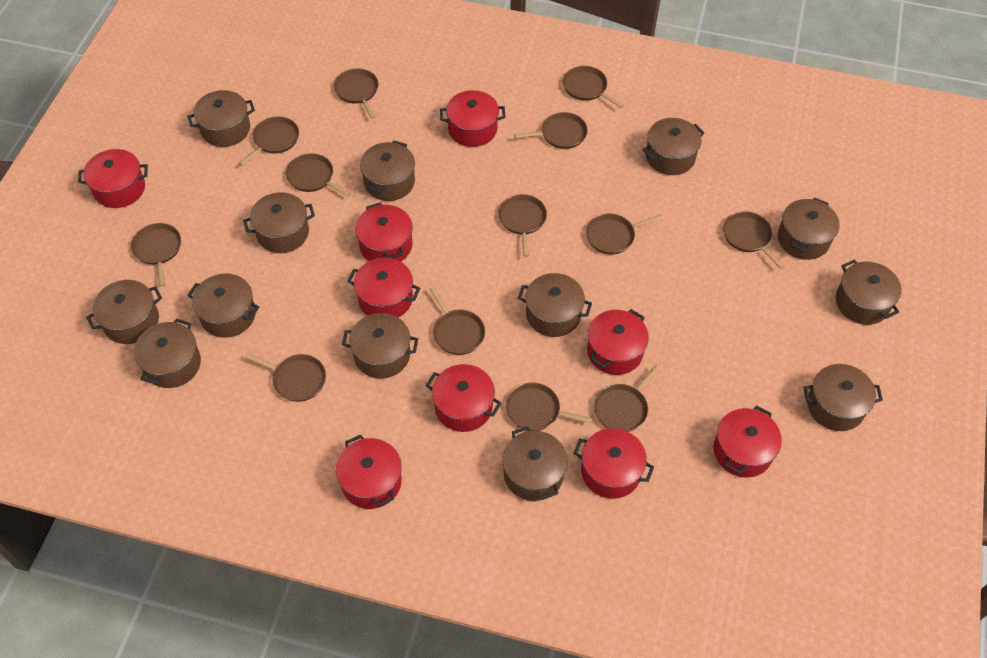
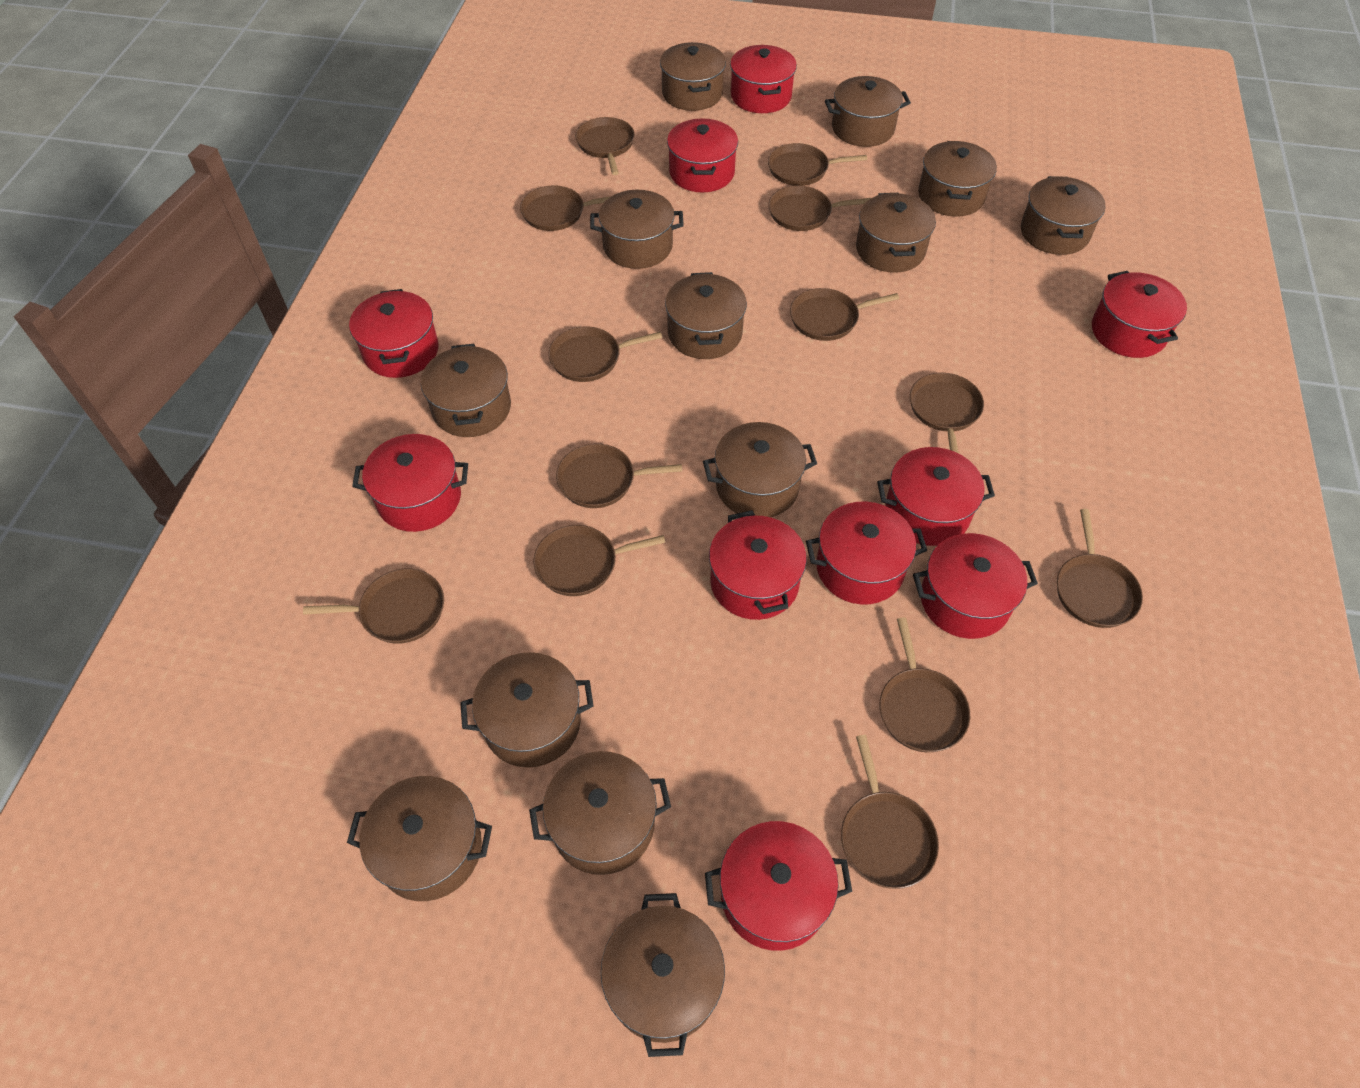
red pot: 9 -> 10

